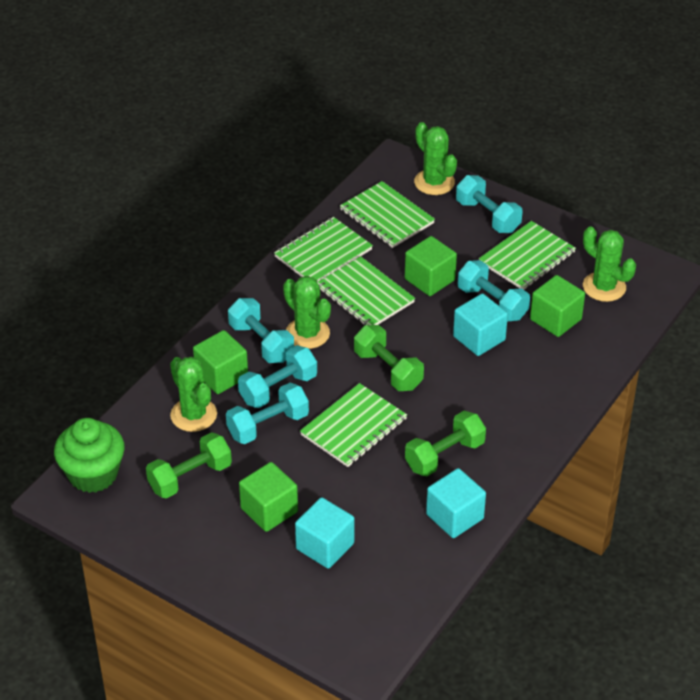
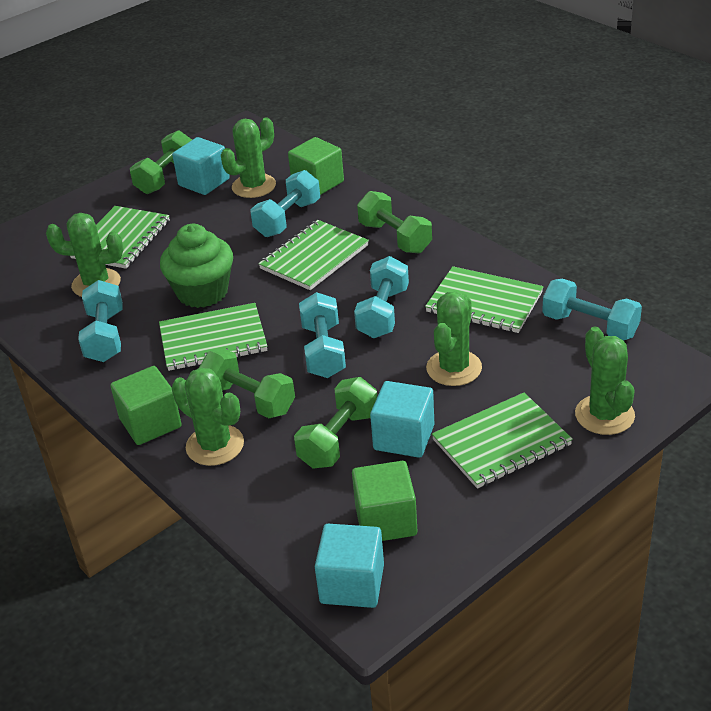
green cactus: 4 -> 5
green cube: 4 -> 3
green dumbbell: 3 -> 4

